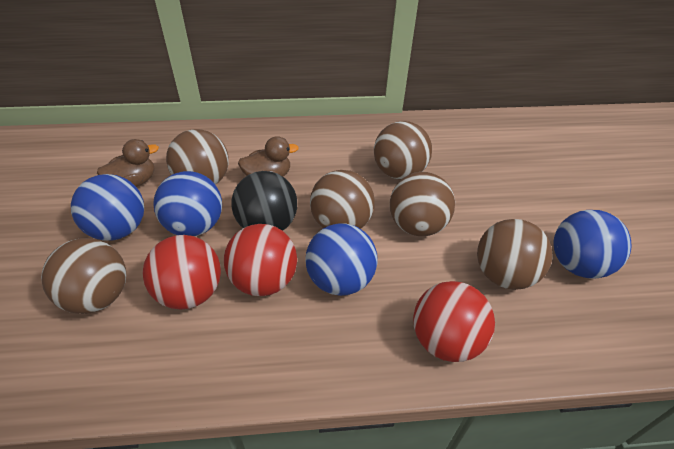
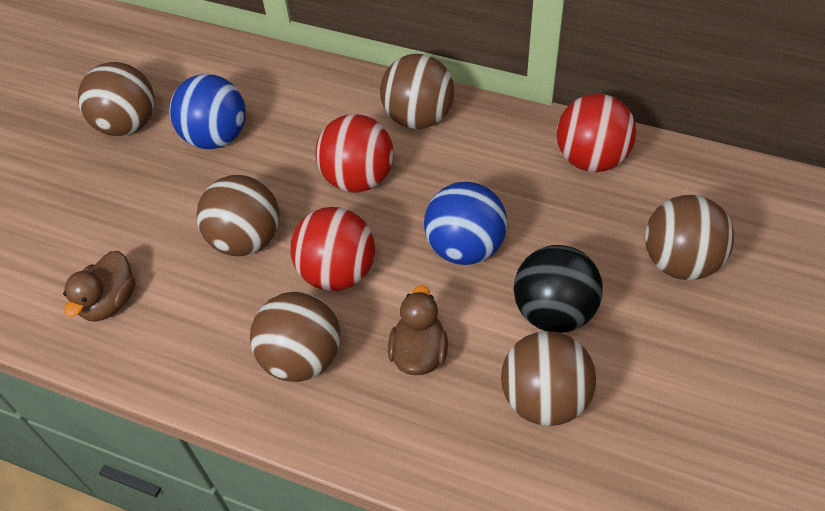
blue ball: 4 -> 2

